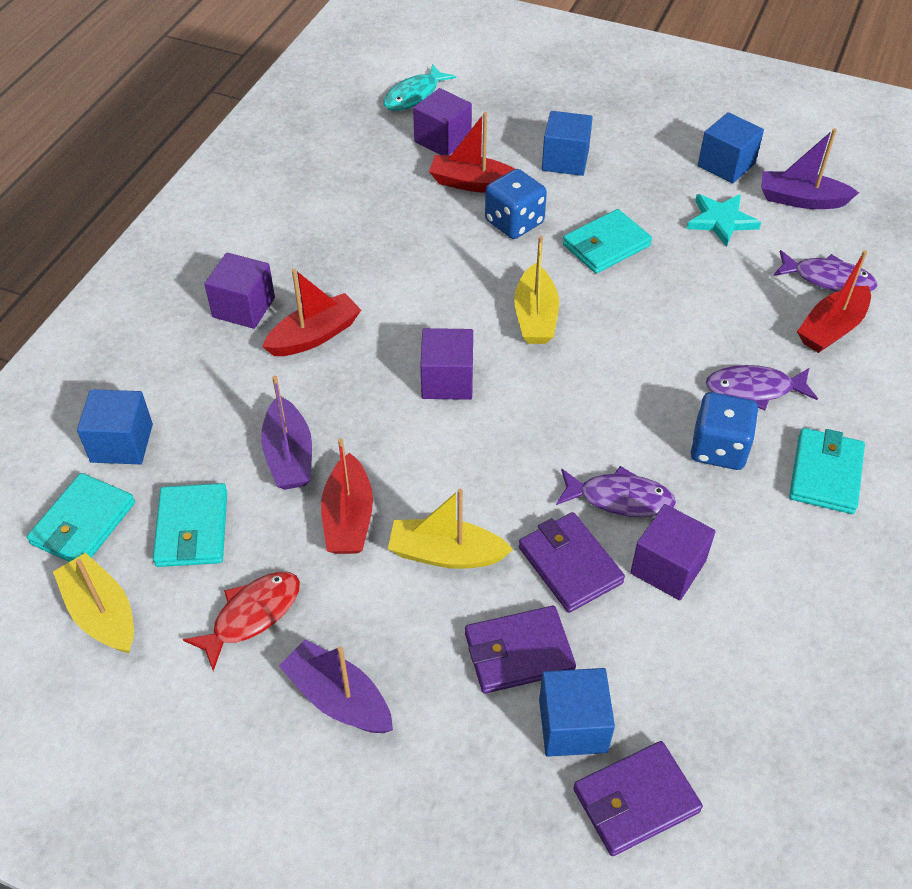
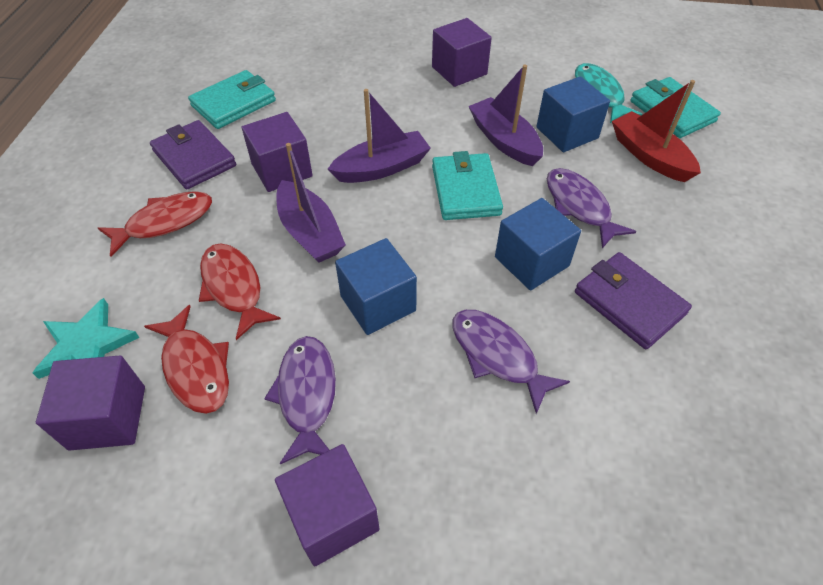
blue cube: 4 -> 3
blue dice: 2 -> 0
purple wallet: 3 -> 2
red boat: 4 -> 1
red fish: 1 -> 3
turquoise wallet: 4 -> 3
yellow boat: 3 -> 0

